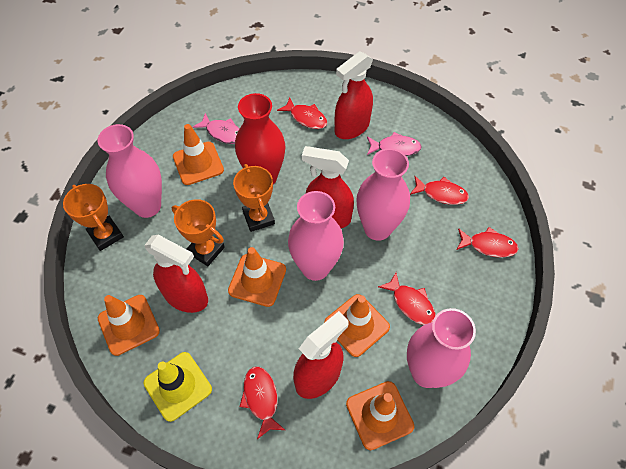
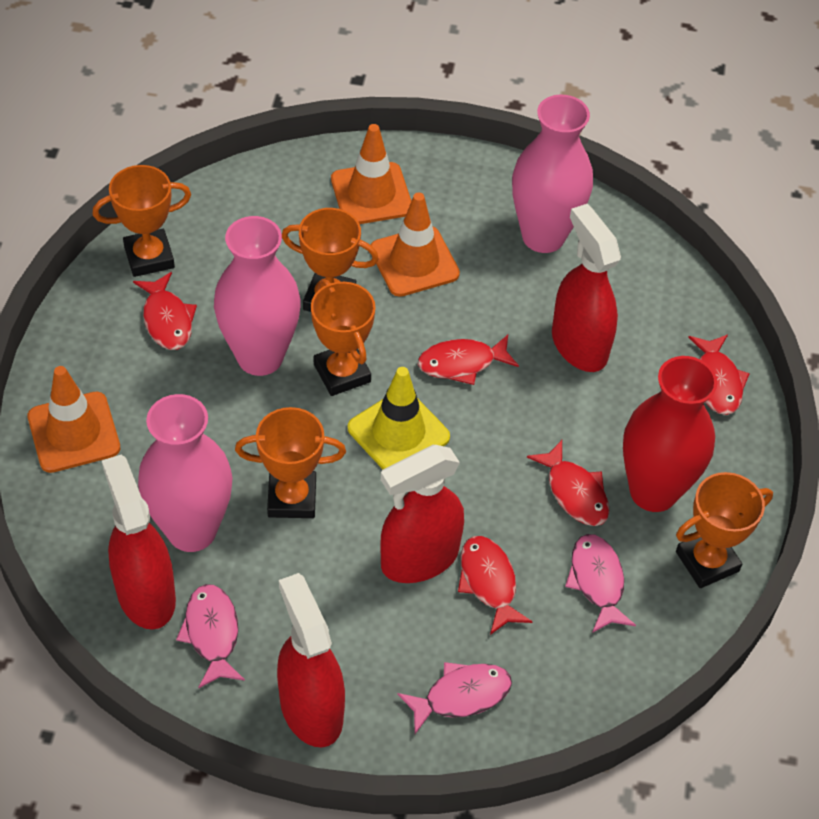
orange traffic cone: 5 -> 3
orange trophy: 3 -> 5
pink fish: 2 -> 3
pink vase: 4 -> 3

